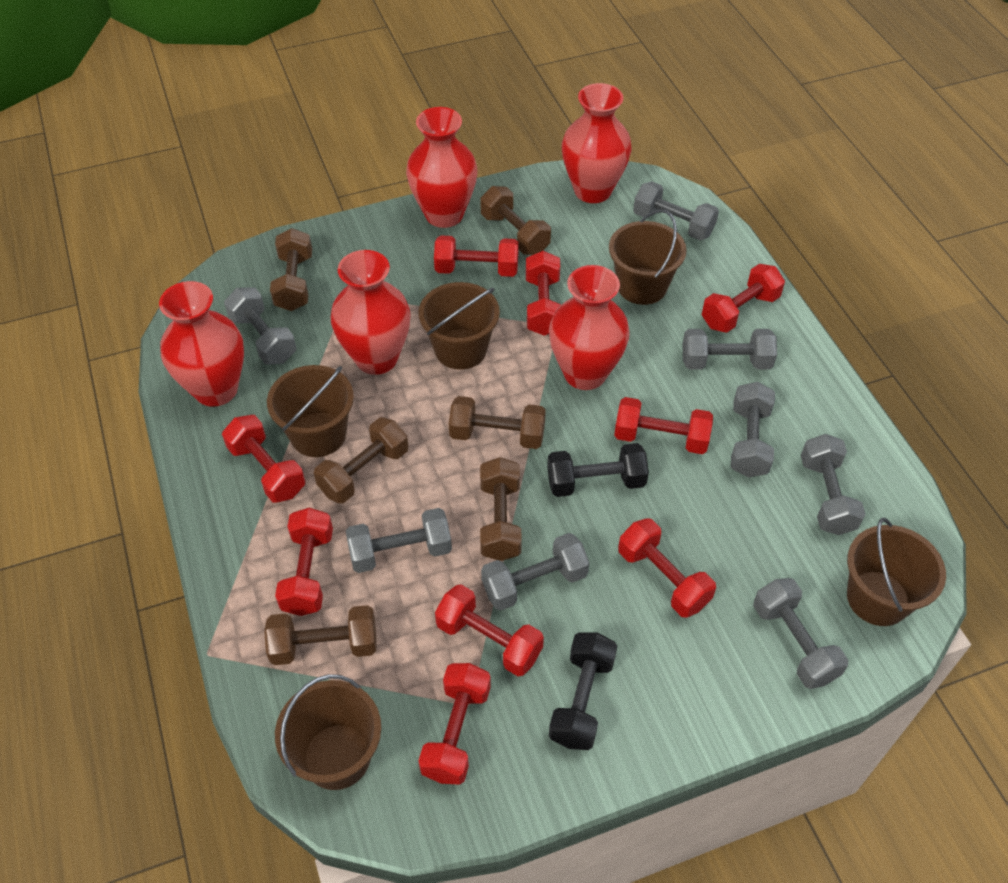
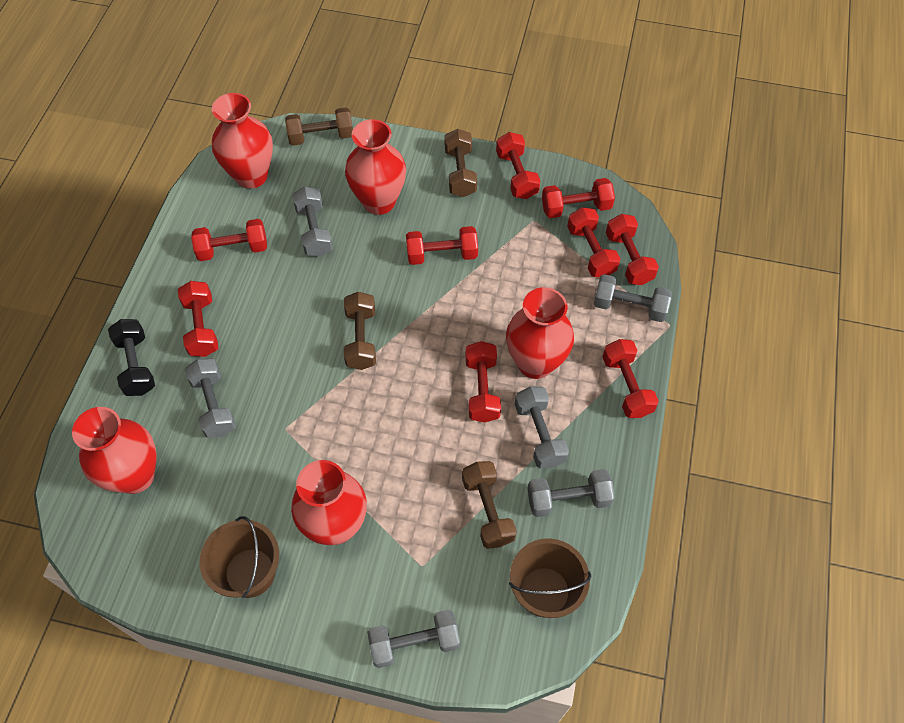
black dumbbell: 2 -> 1
brown bucket: 5 -> 2
brown dumbbell: 6 -> 4
grey dumbbell: 8 -> 6

